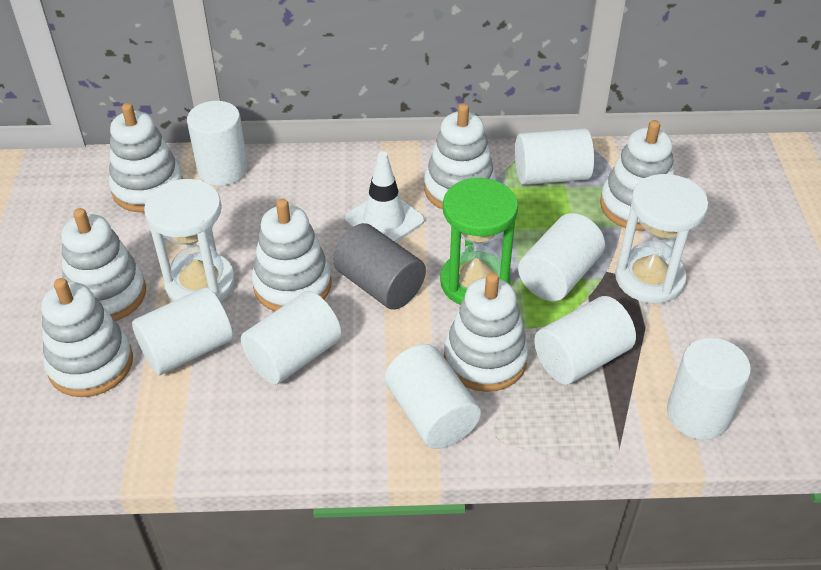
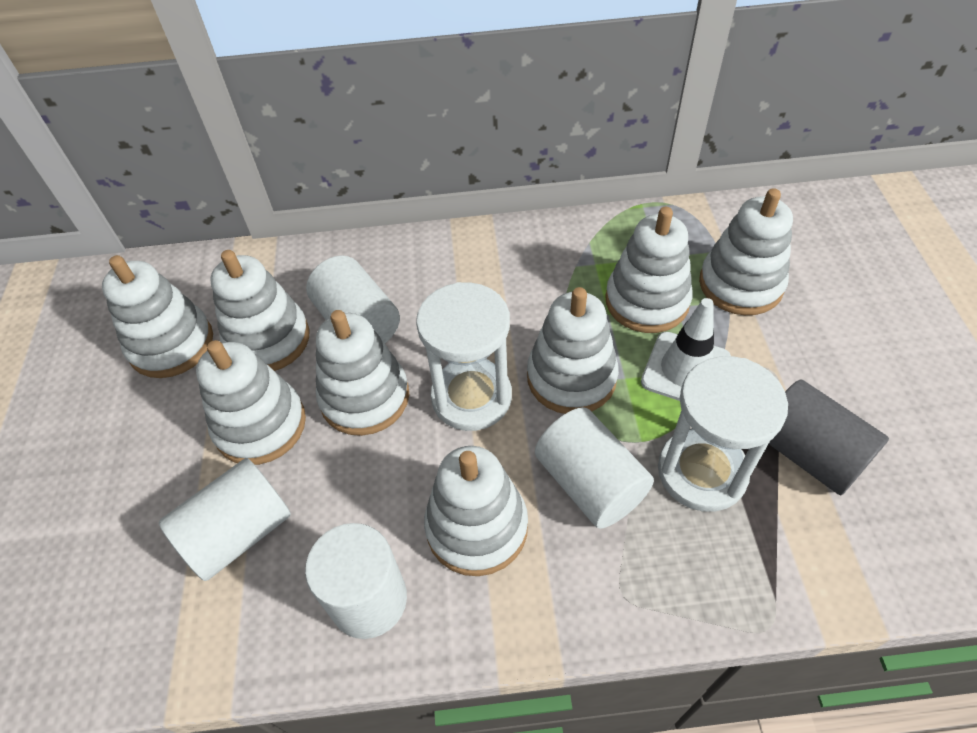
green hourglass: 1 -> 0
white cylinder: 8 -> 4
white stacking toy: 7 -> 8

